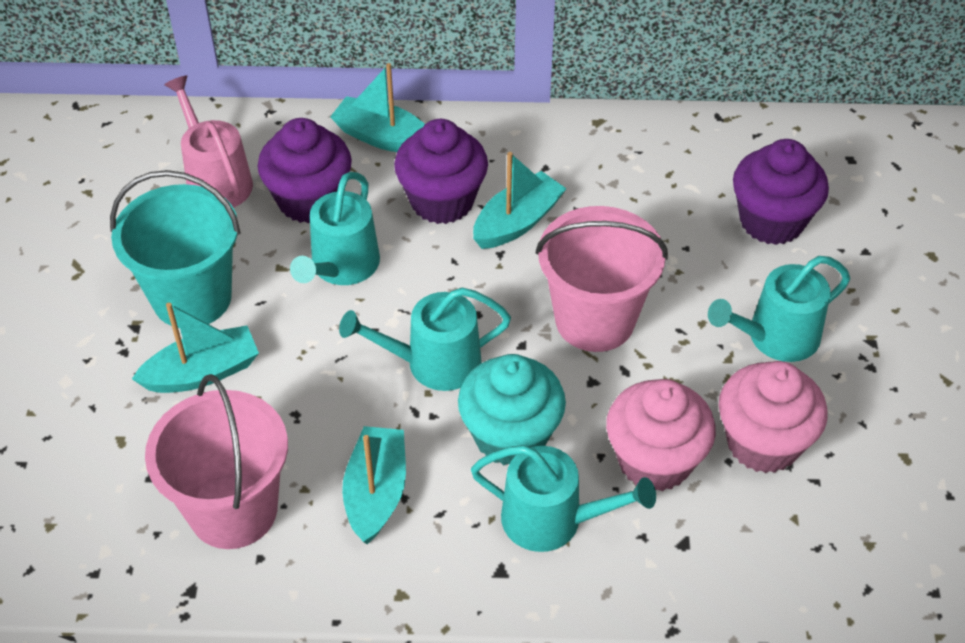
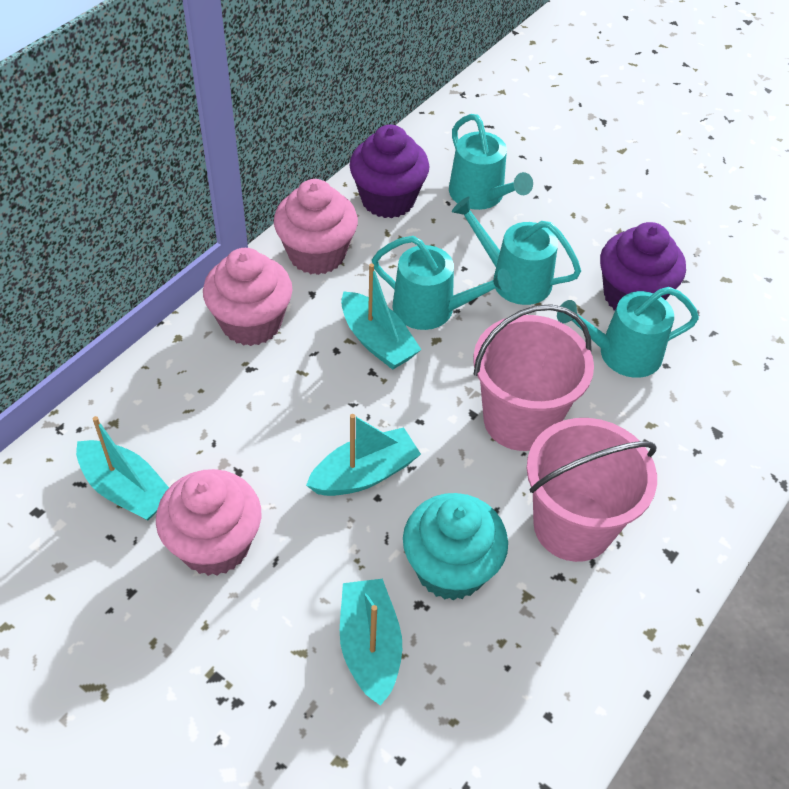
pink cupcake: 2 -> 3
pink watering can: 1 -> 0
purple cupcake: 3 -> 2
turquoise bucket: 1 -> 0

